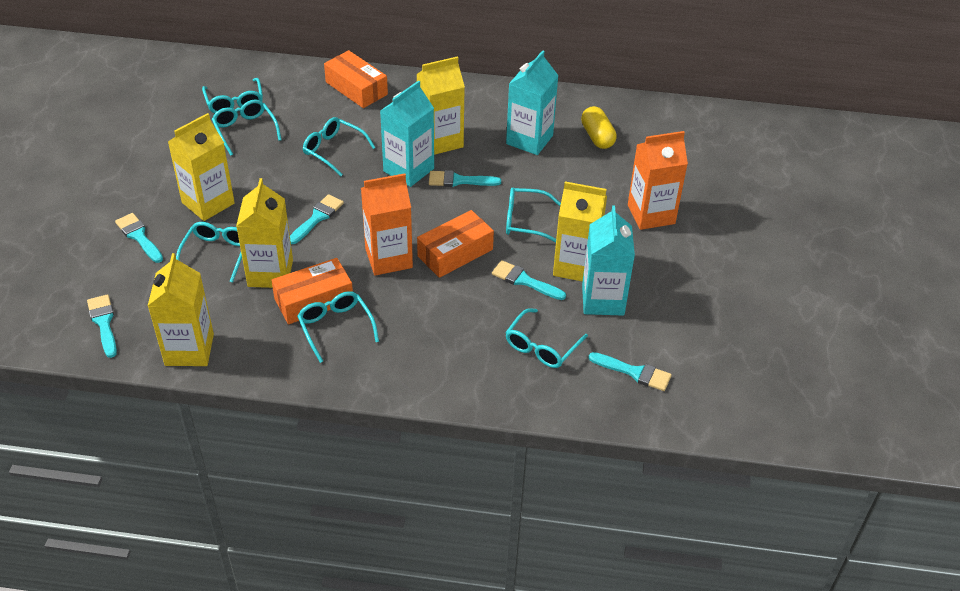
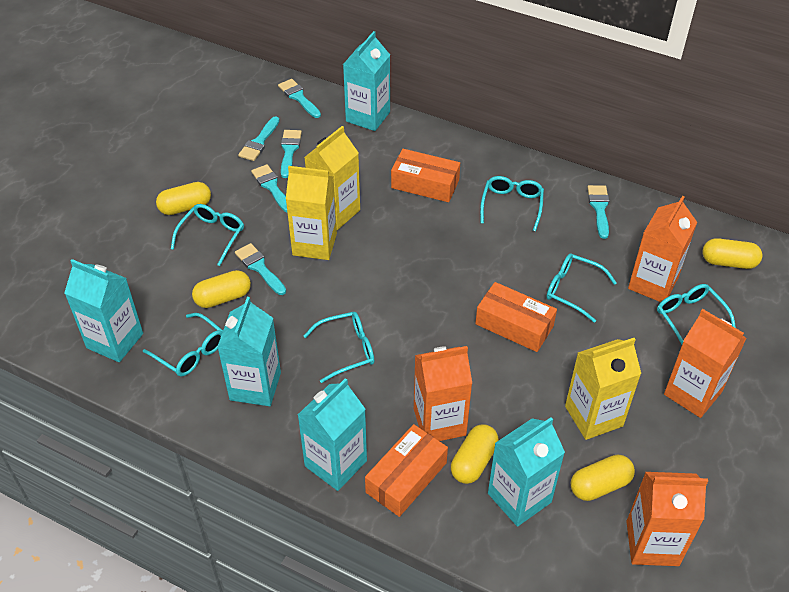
orange carton: 2 -> 4
turquoise carton: 3 -> 5
turquoise glasses: 7 -> 6
yellow capsule: 1 -> 5
yellow carton: 5 -> 3

